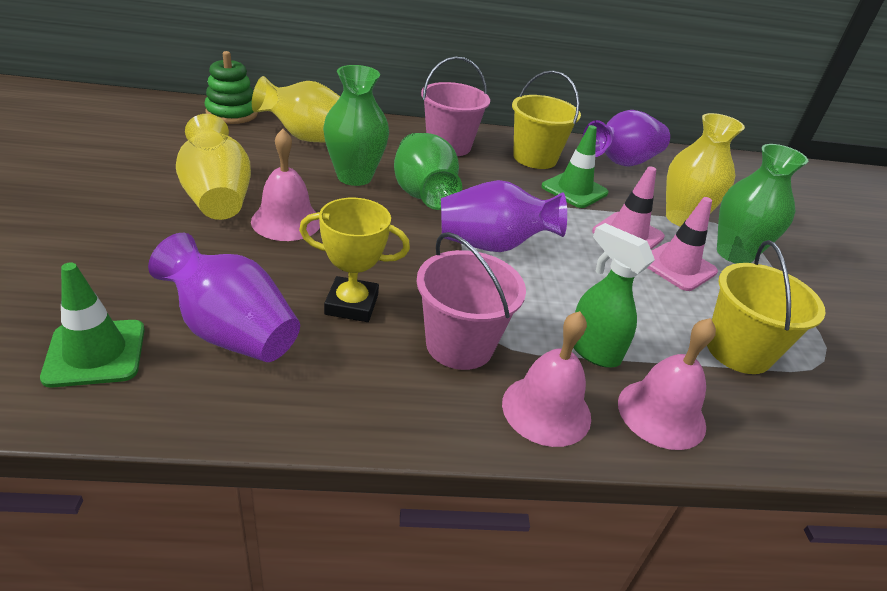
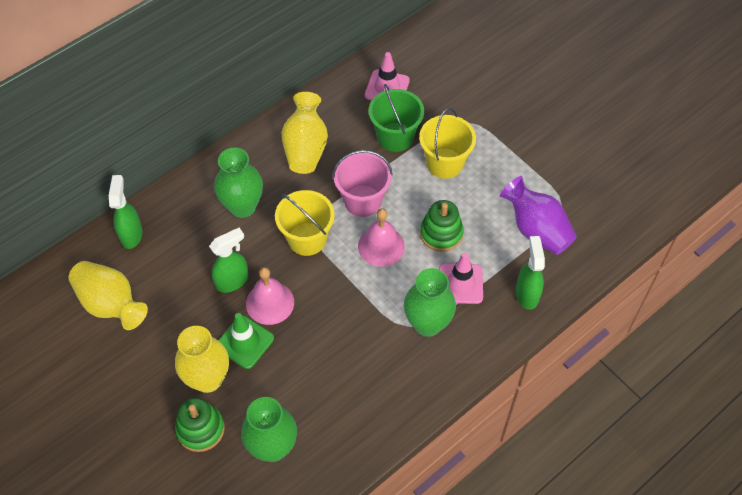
green bucket: 0 -> 1
green spray bottle: 1 -> 3
green stacking toy: 1 -> 2
green traffic cone: 2 -> 1
pink bell: 3 -> 2
pink bucket: 2 -> 1
purple vase: 3 -> 1
yellow trophy: 1 -> 0

